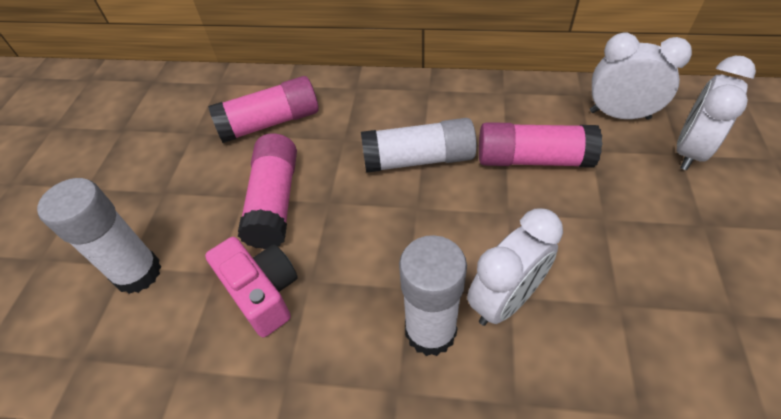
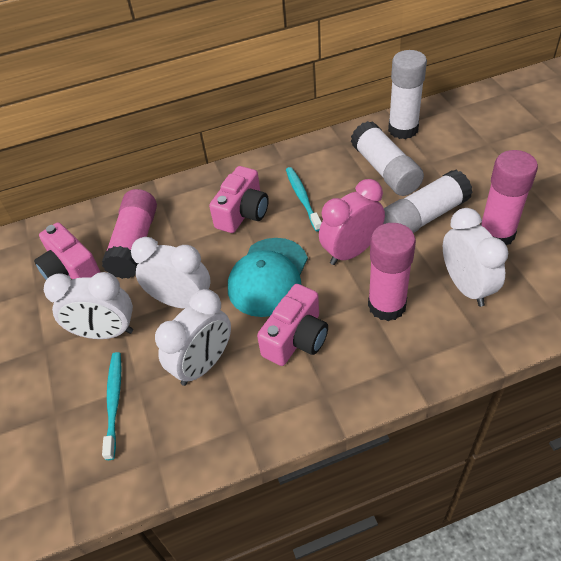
pink camera: 1 -> 3
pink clock: 0 -> 1
turquoise cap: 0 -> 1
turquoise toothbrush: 0 -> 2
white clock: 3 -> 4

